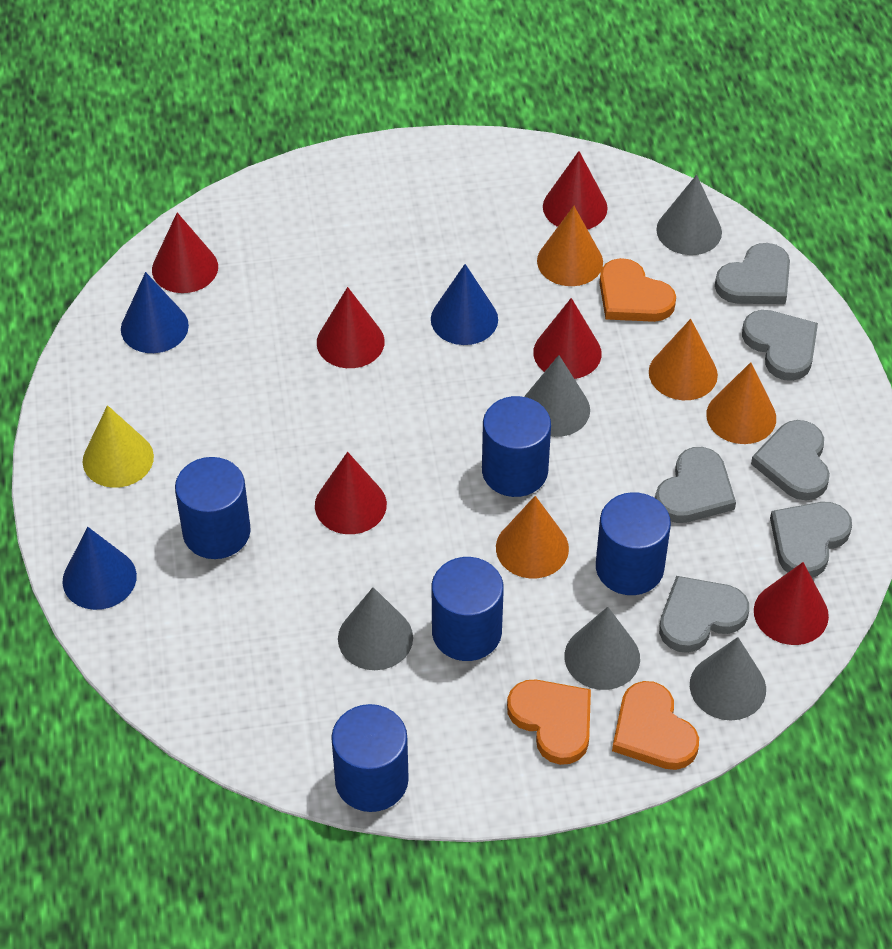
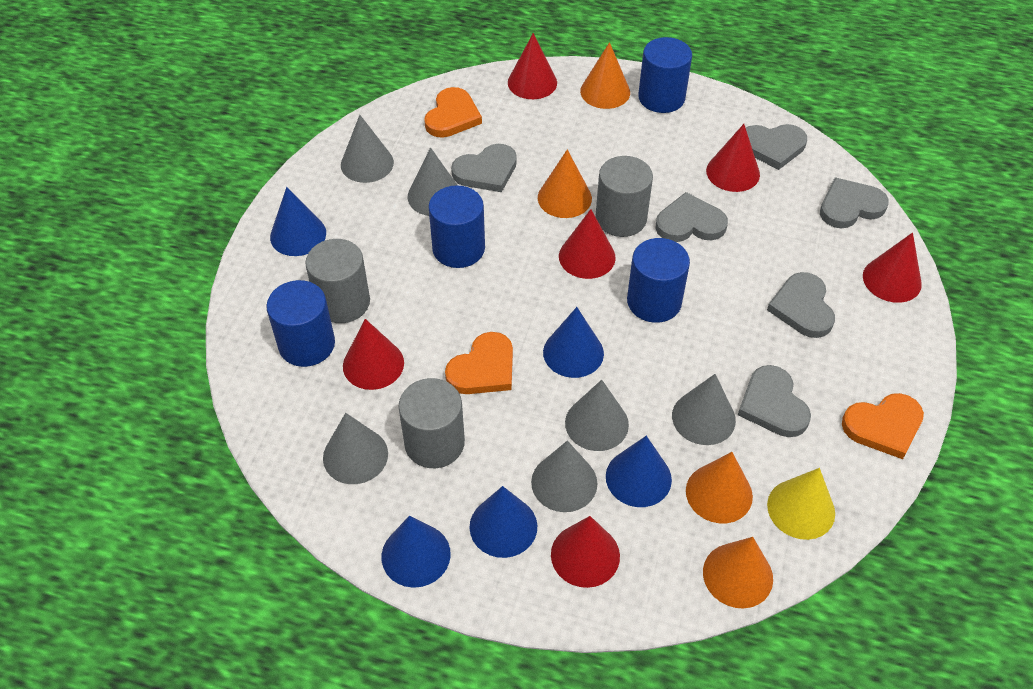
blue cone: 3 -> 5
blue cylinder: 5 -> 4
grey cone: 5 -> 6
grey cylinder: 0 -> 3

